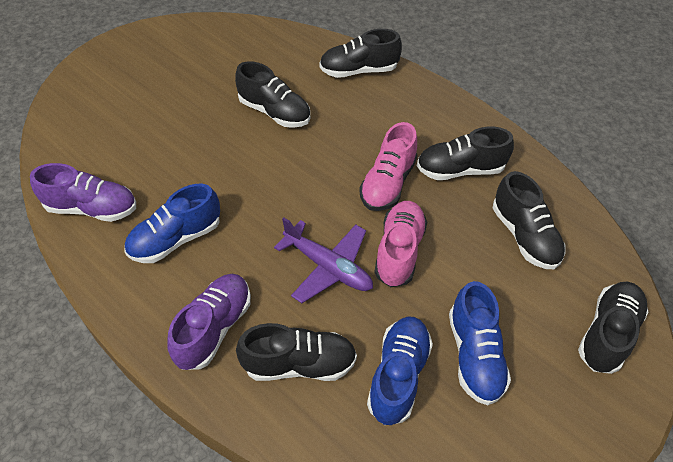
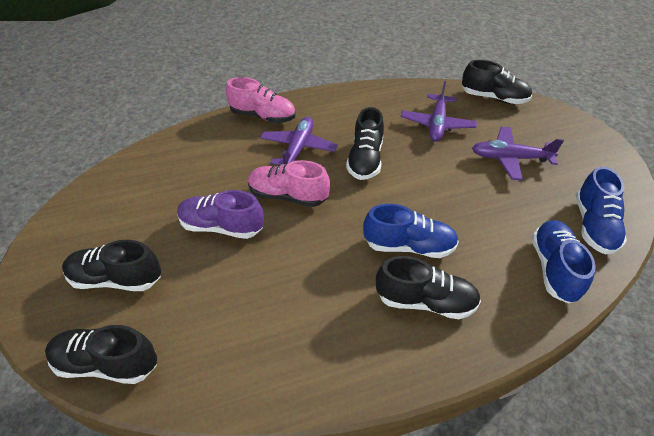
black shoe: 6 -> 5
purple plane: 1 -> 3
purple shoe: 2 -> 1

